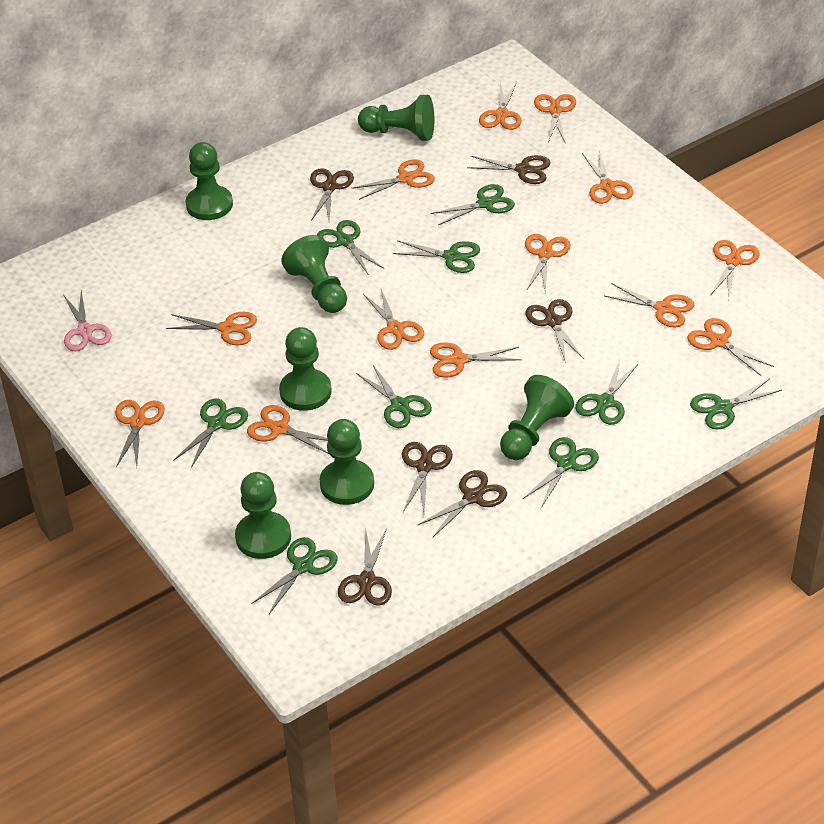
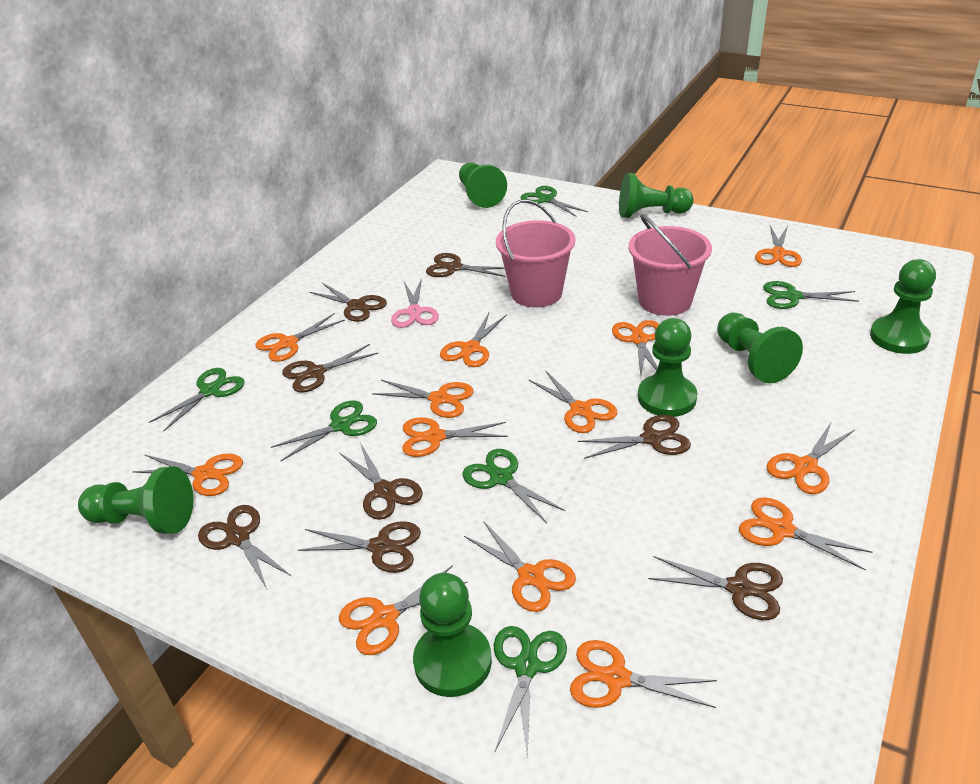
brown scissors: 6 -> 8
green scissors: 9 -> 6
pink bucket: 0 -> 2

